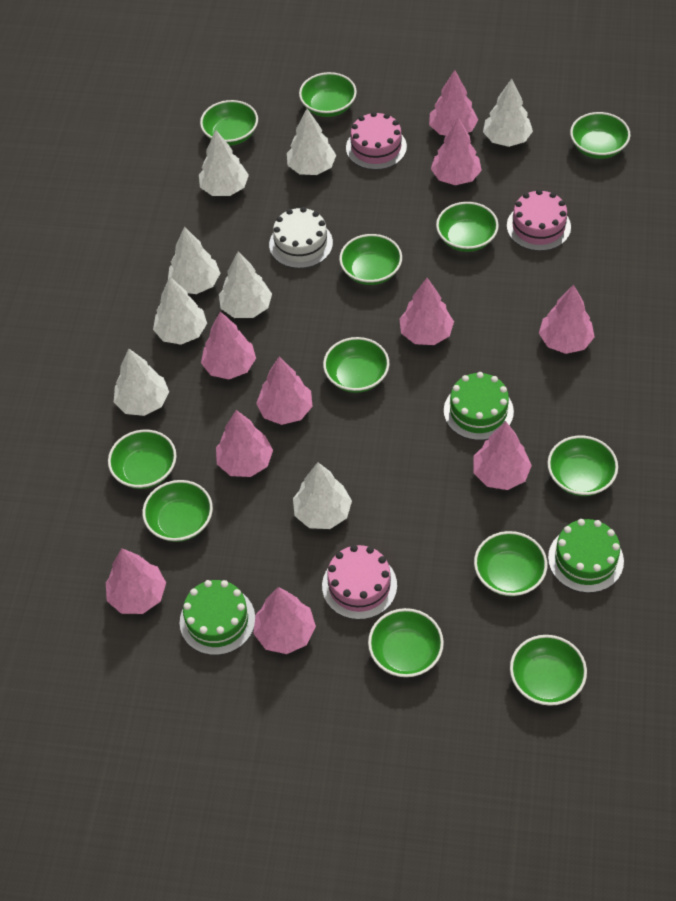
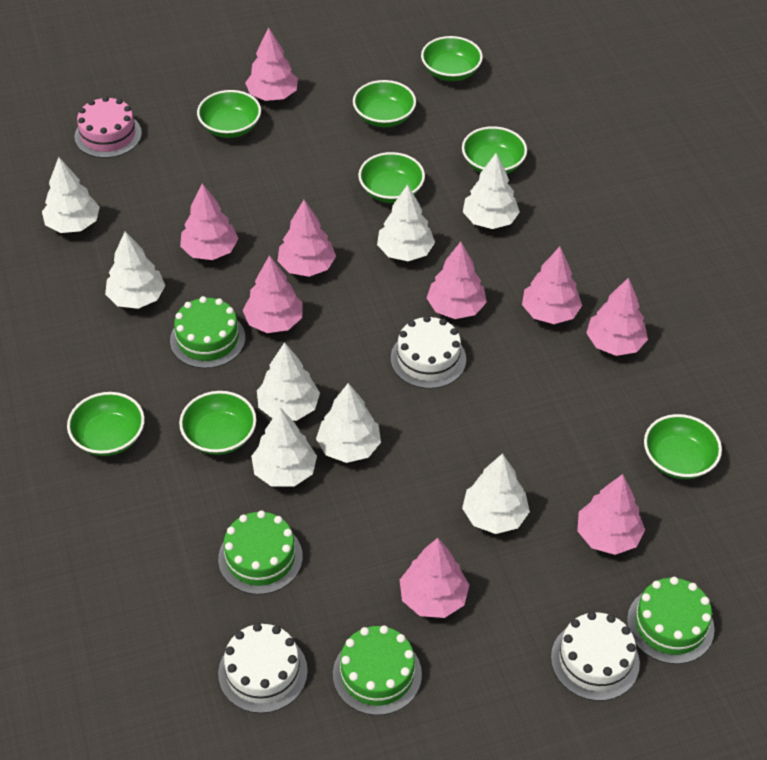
green bowl: 12 -> 8
green cake: 3 -> 4
pink cake: 3 -> 1
pink tree: 10 -> 9
white cake: 1 -> 3

